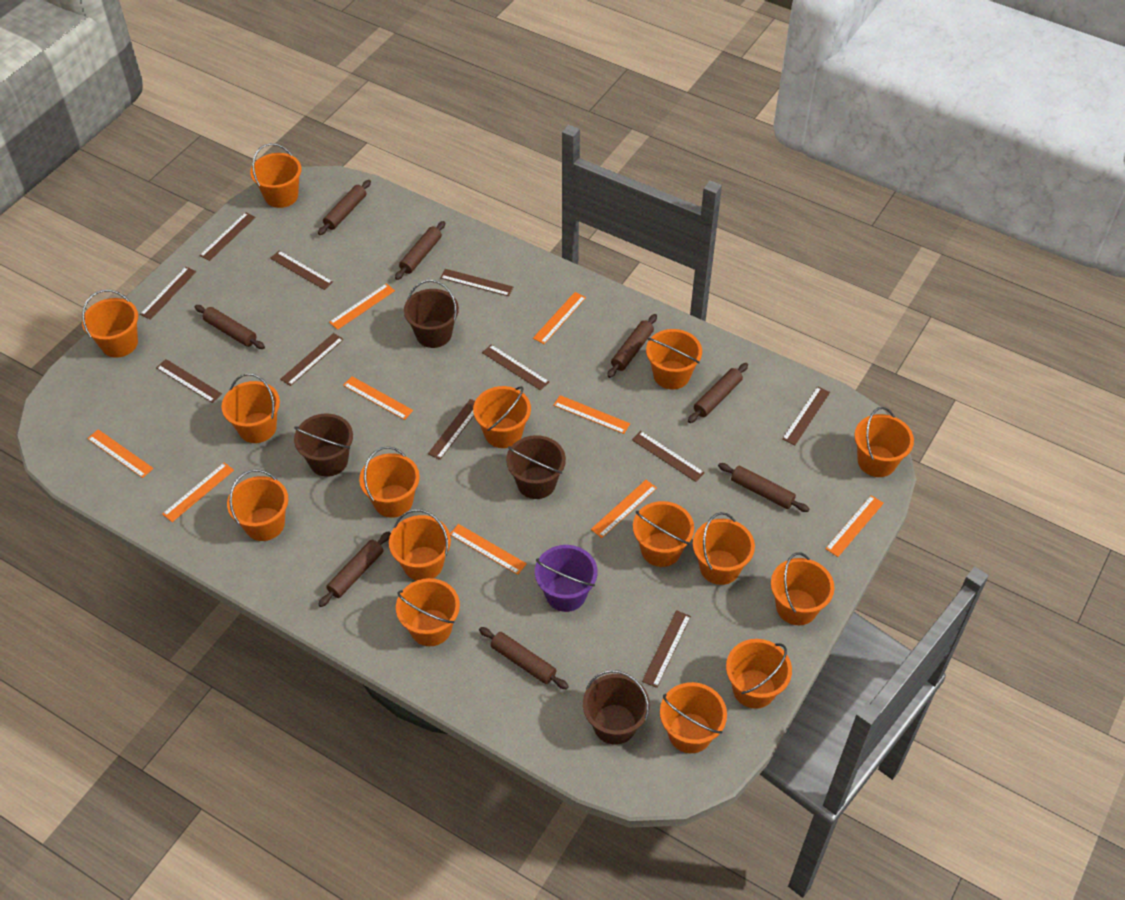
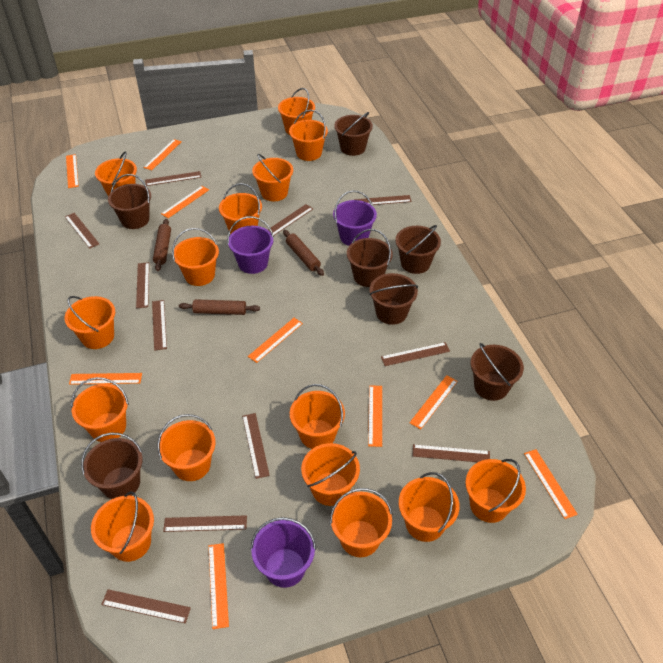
brown bucket: 4 -> 7
brown rolling pin: 8 -> 3
purple bucket: 1 -> 3

